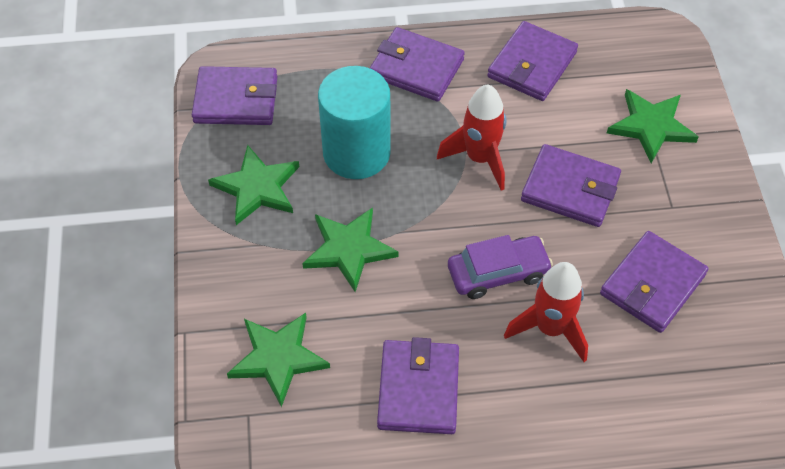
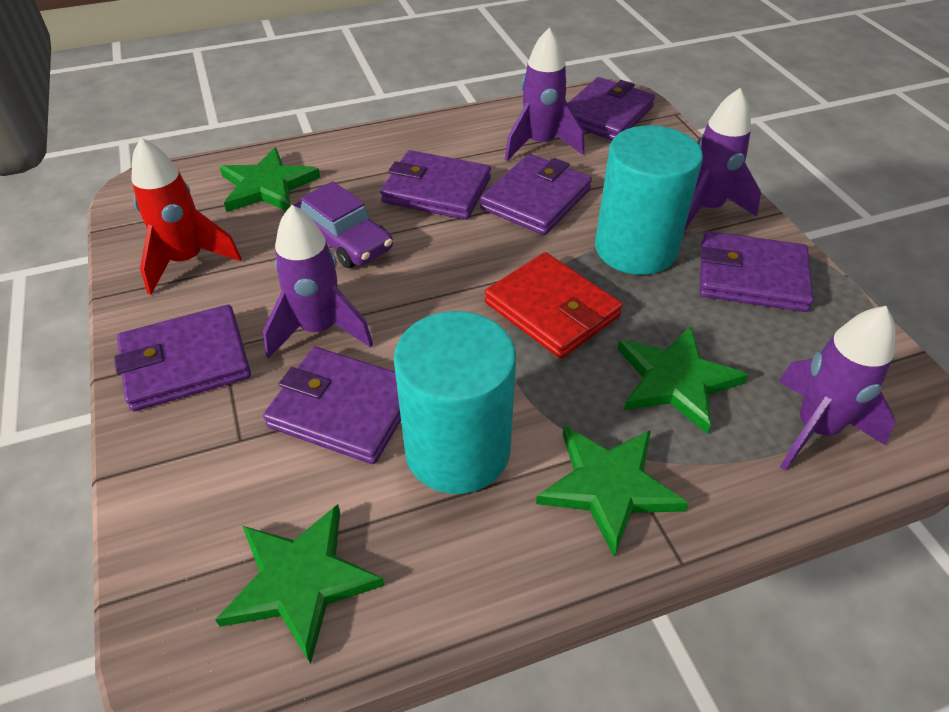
purple rocket: 0 -> 4
red rocket: 2 -> 1
red wallet: 0 -> 1
turquoise cylinder: 1 -> 2

